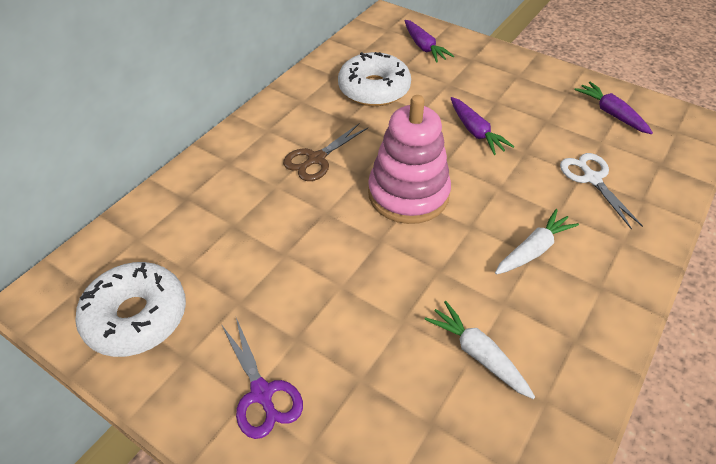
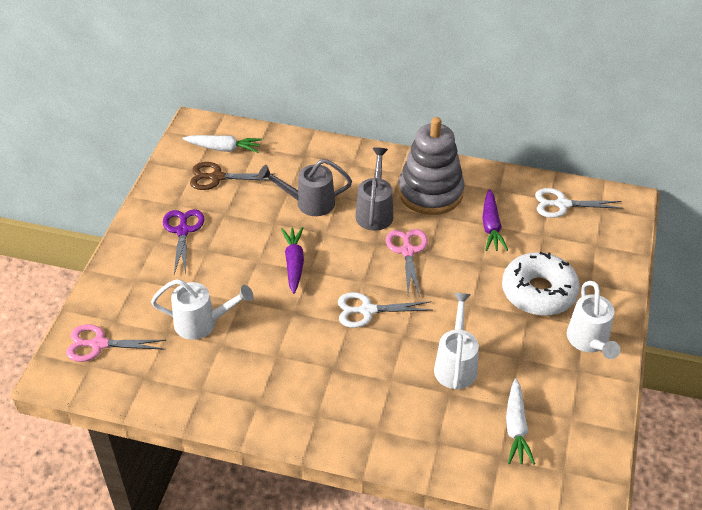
grey stacking toy: 0 -> 1
grey watering can: 0 -> 2
pink scissors: 0 -> 2
pink stacking toy: 1 -> 0
purple carrot: 3 -> 2
white donut: 2 -> 1
white scissors: 1 -> 2
white watering can: 0 -> 3

